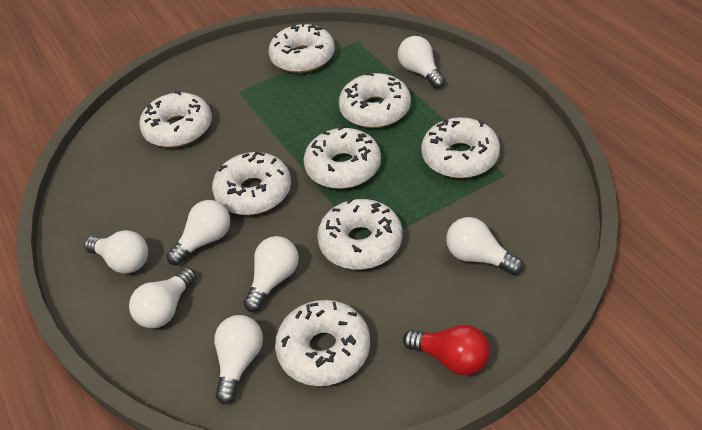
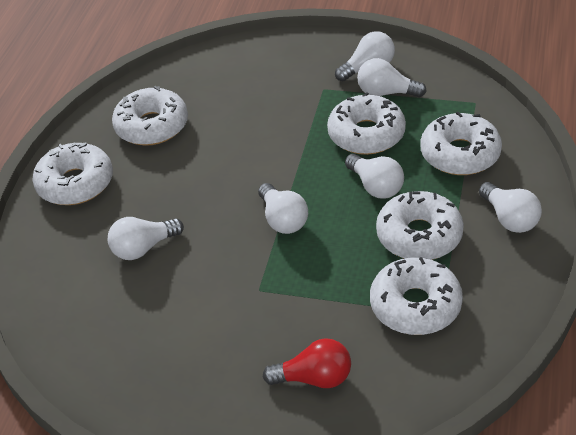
white donut: 8 -> 6
white light bulb: 7 -> 6

